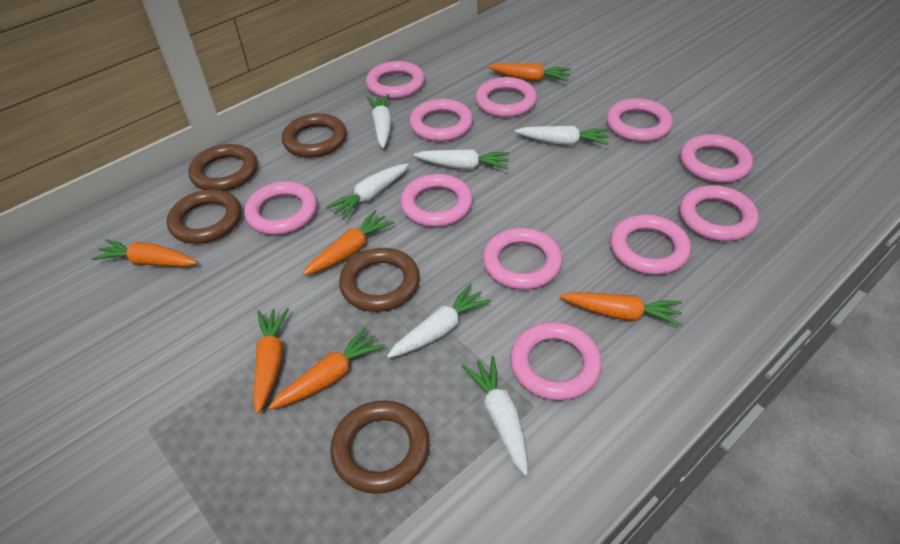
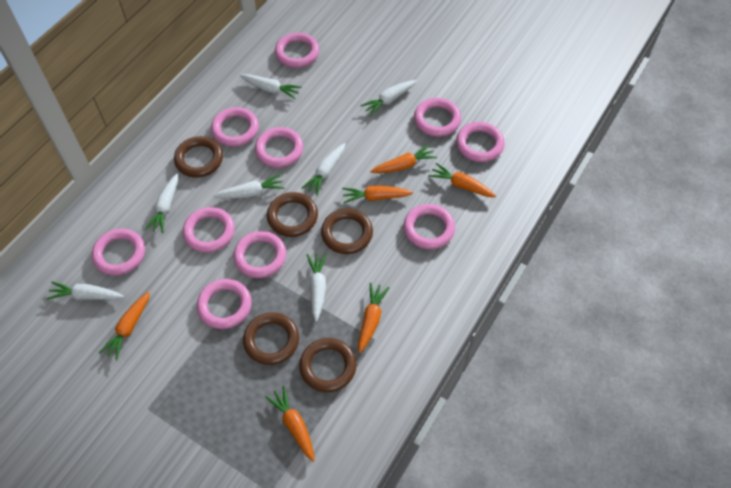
pink ring: 11 -> 10
white carrot: 6 -> 7

